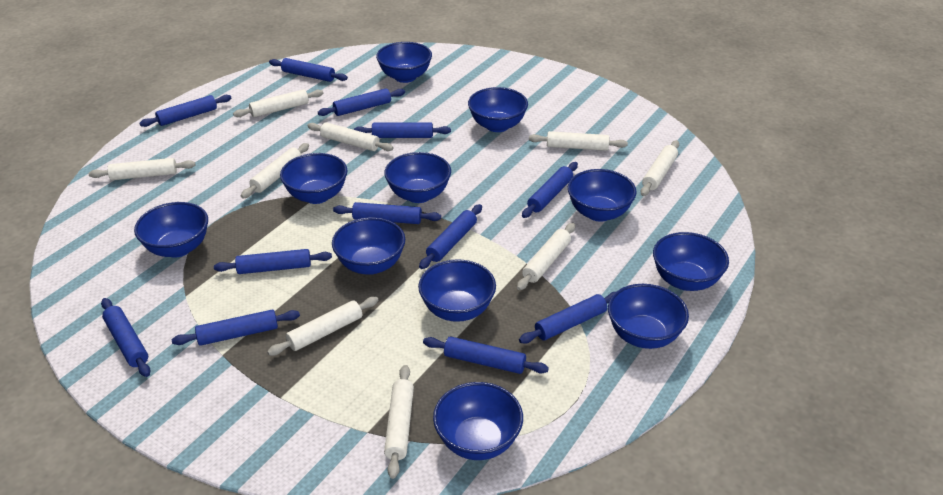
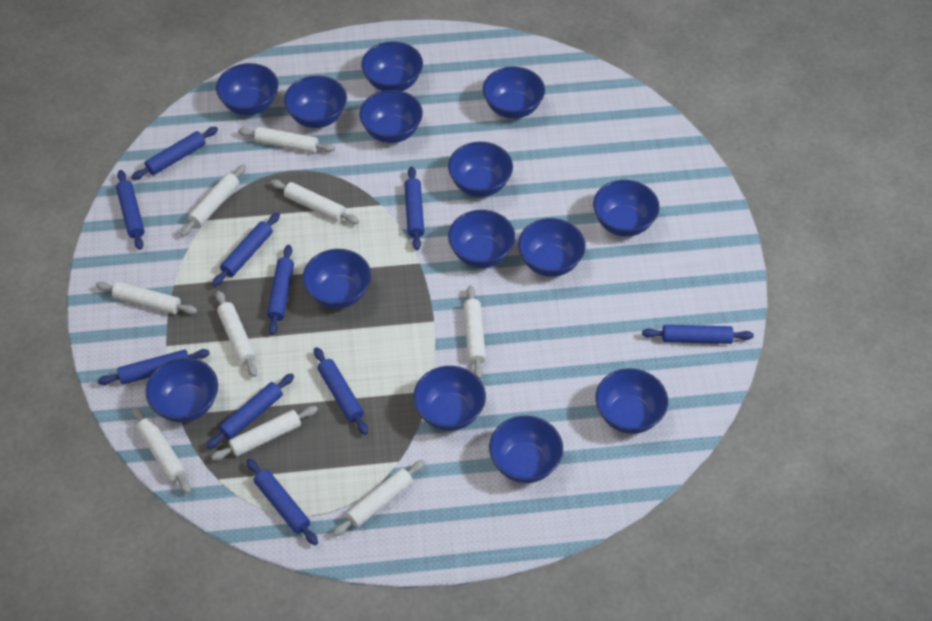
blue bowl: 11 -> 14
blue rolling pin: 12 -> 10

